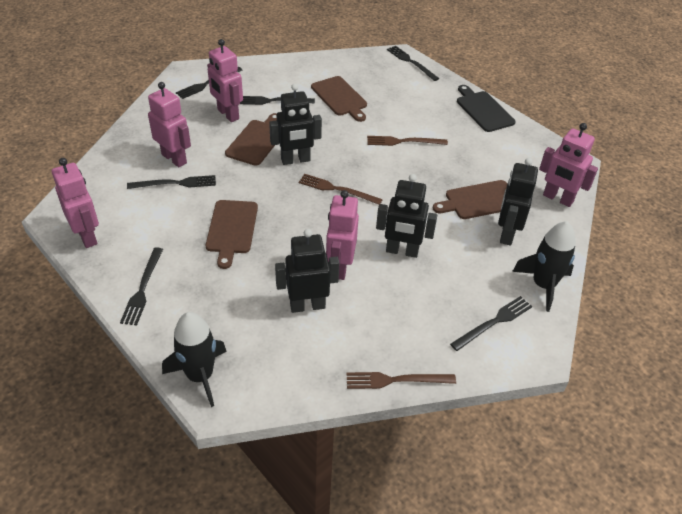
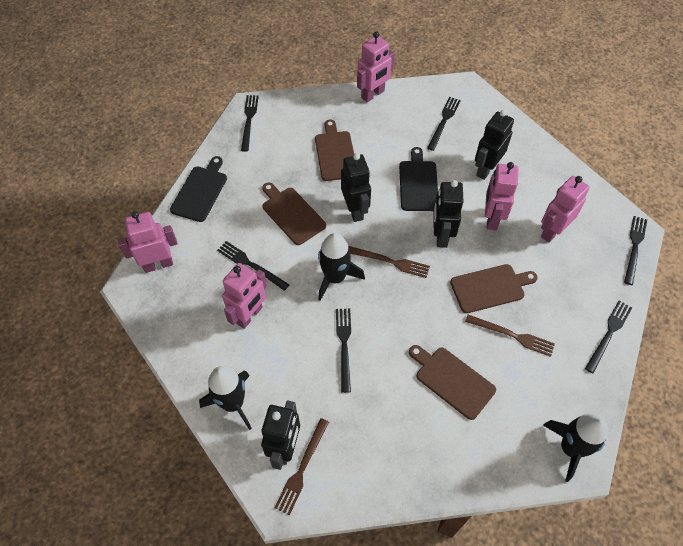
black cutting board: 1 -> 2
black rocket: 2 -> 3

